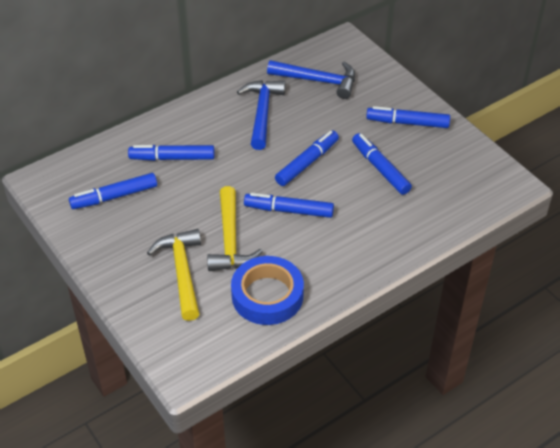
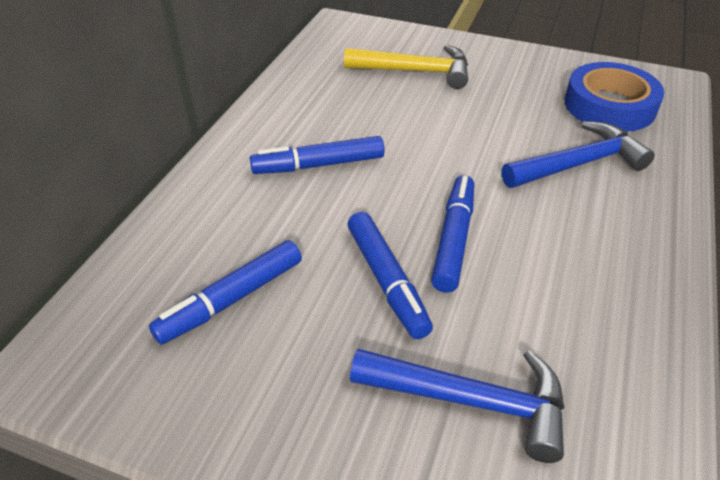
blue marker: 6 -> 4
yellow hammer: 2 -> 1

